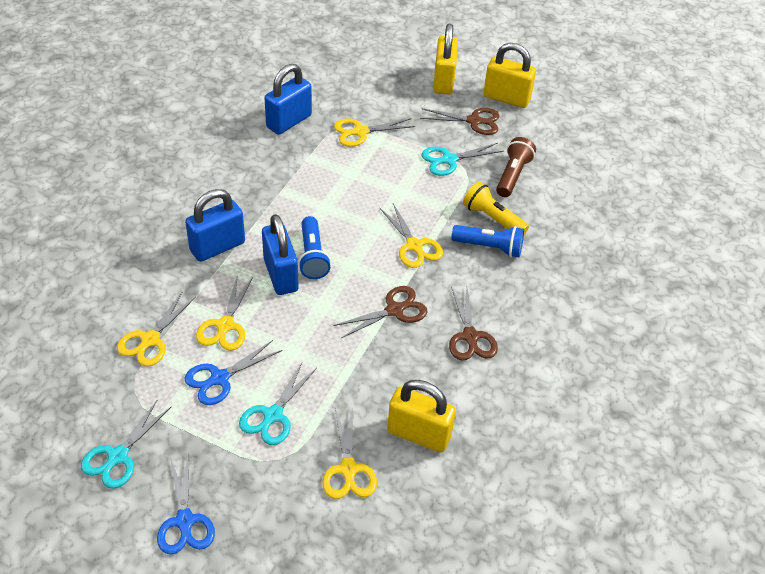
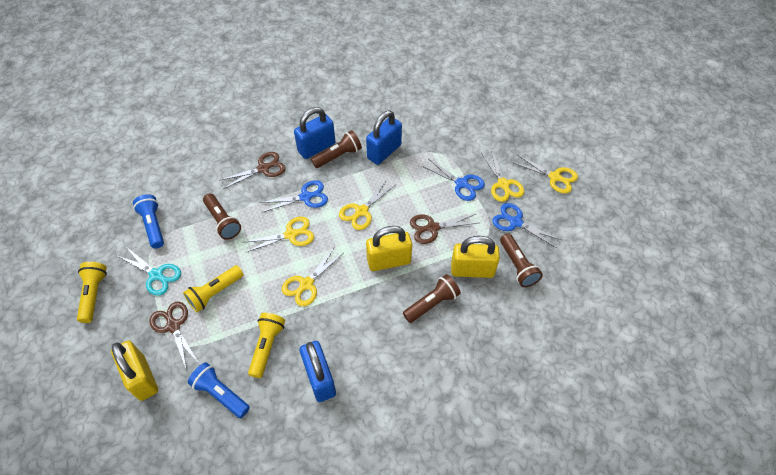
blue scissors: 2 -> 3
brown flashlight: 1 -> 4
turquoise scissors: 3 -> 1
yellow flashlight: 1 -> 3

